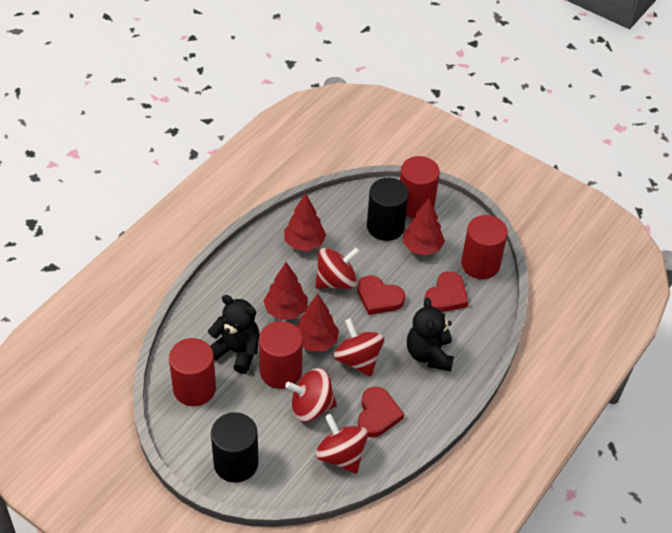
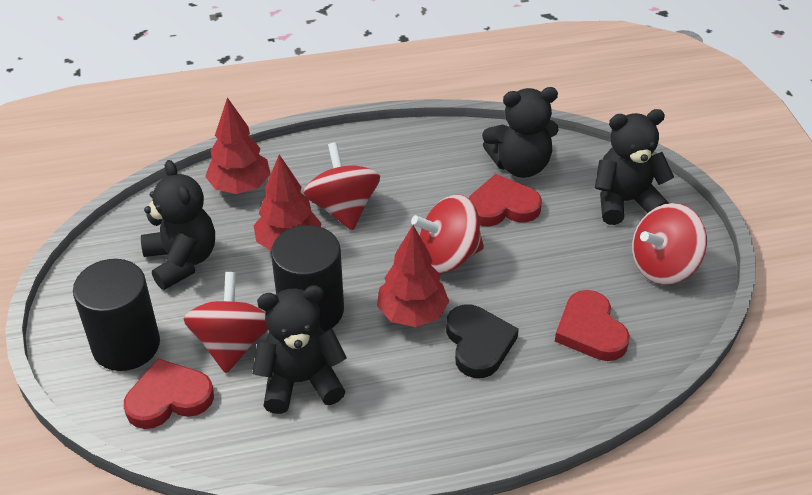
black heart: 0 -> 1
black teddy bear: 2 -> 4
red cylinder: 4 -> 0
red tree: 4 -> 3

